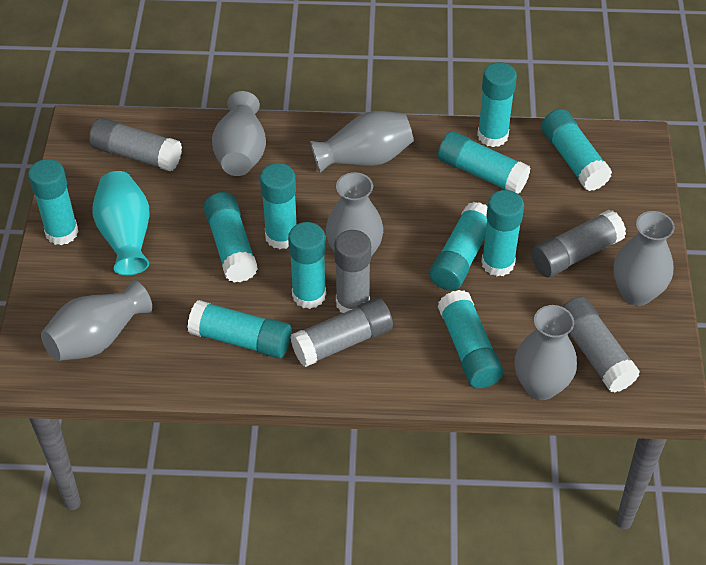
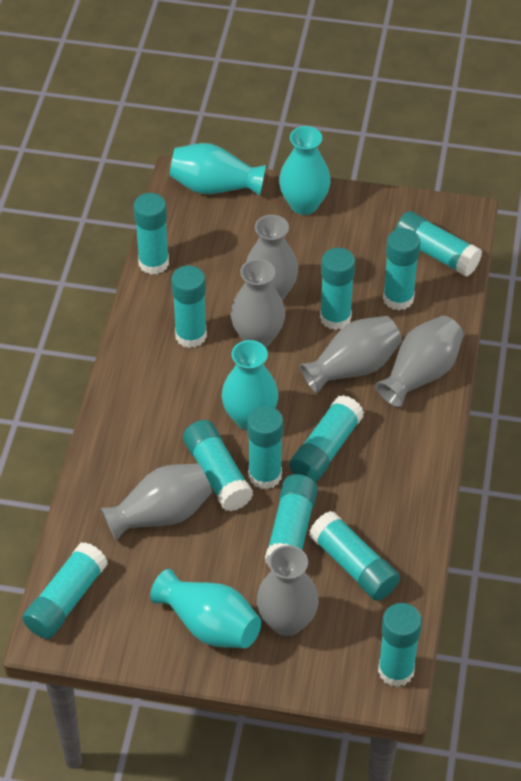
grey glue stick: 5 -> 0
turquoise glue stick: 11 -> 12
turquoise vase: 1 -> 4

